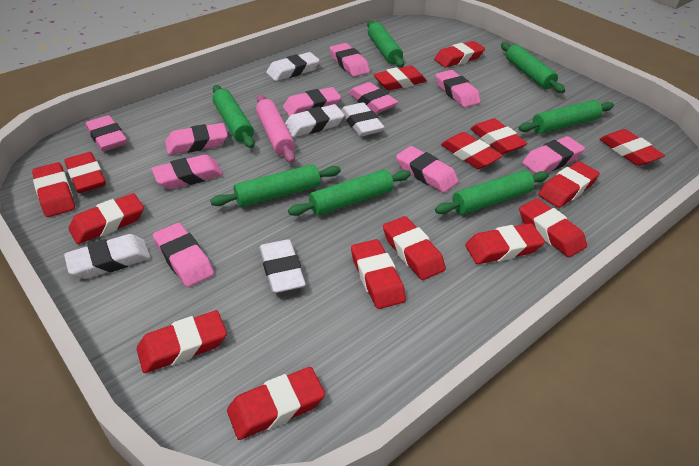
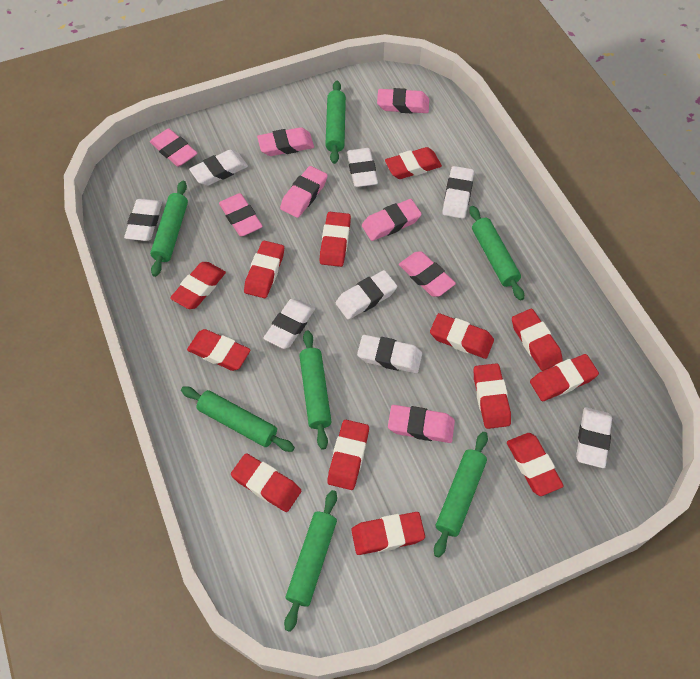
pink eraser: 10 -> 8
pink rolling pin: 1 -> 0
red eraser: 15 -> 13
white eraser: 5 -> 8

